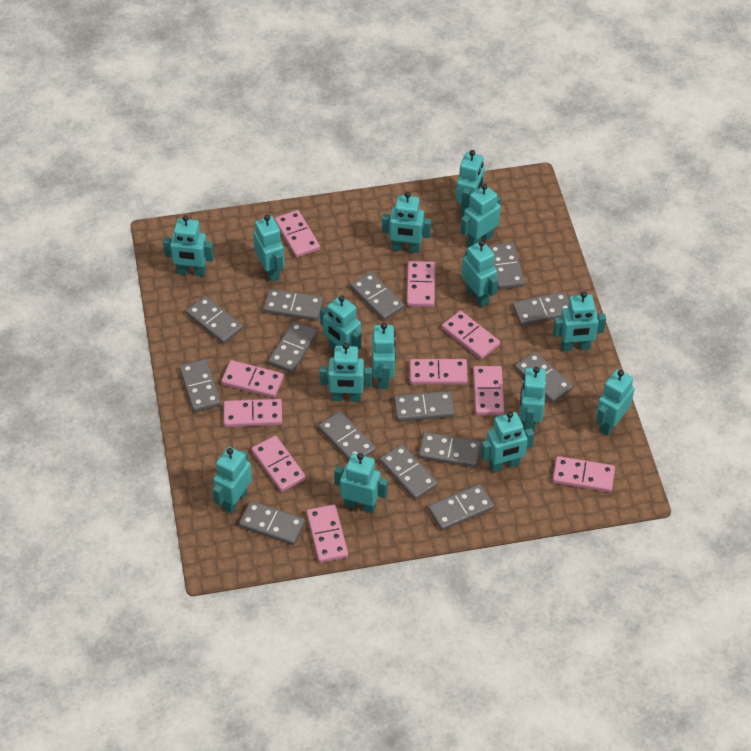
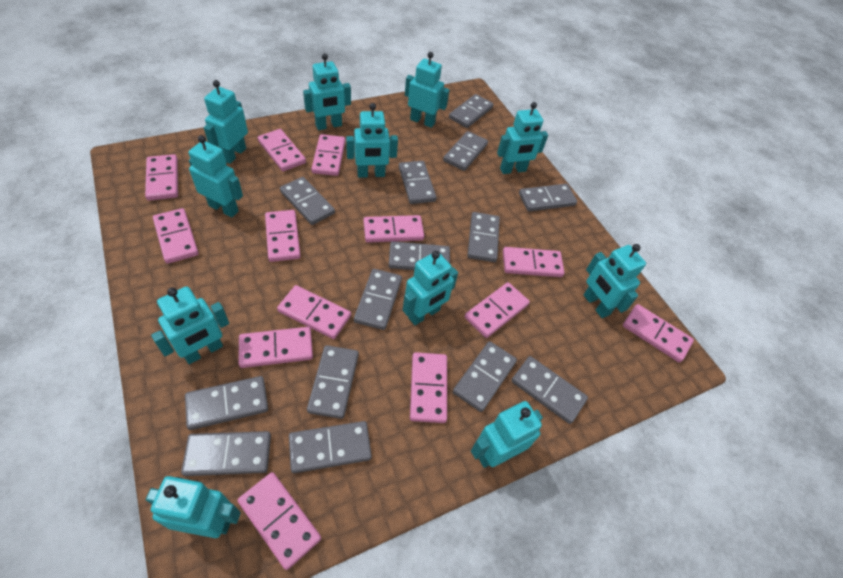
pink domino: 10 -> 13
turquoise robot: 15 -> 11

